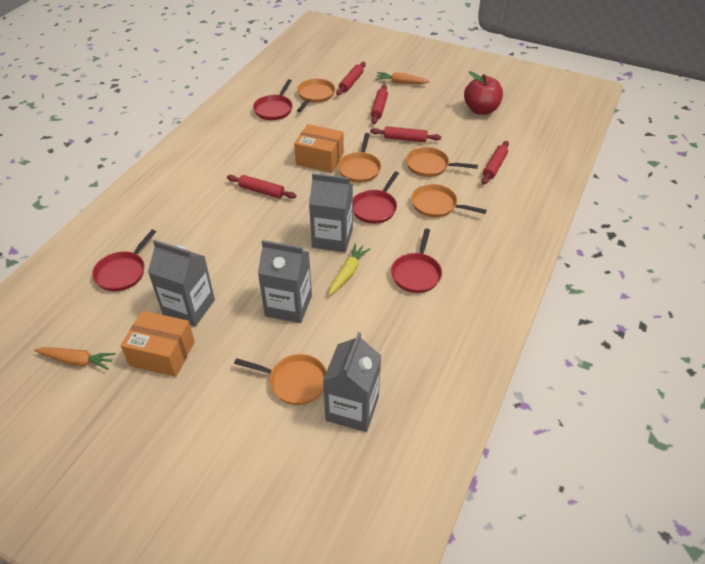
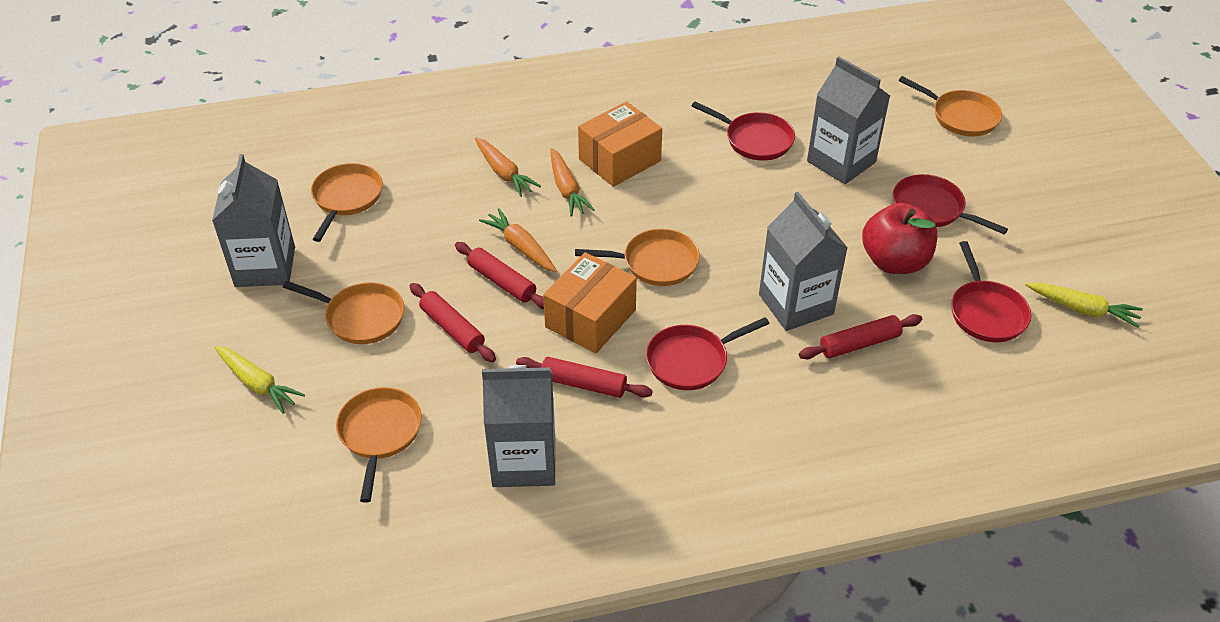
orange carrot: 2 -> 3
red rolling pin: 5 -> 4
yellow carrot: 1 -> 2

